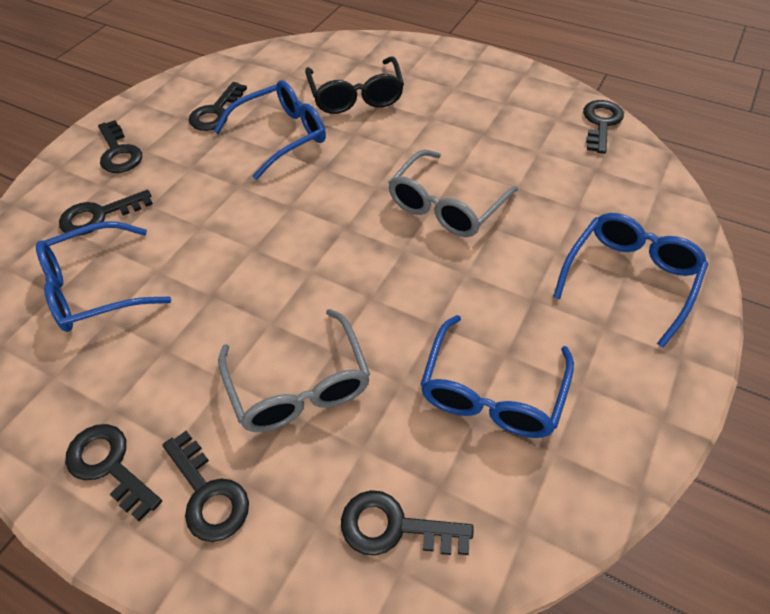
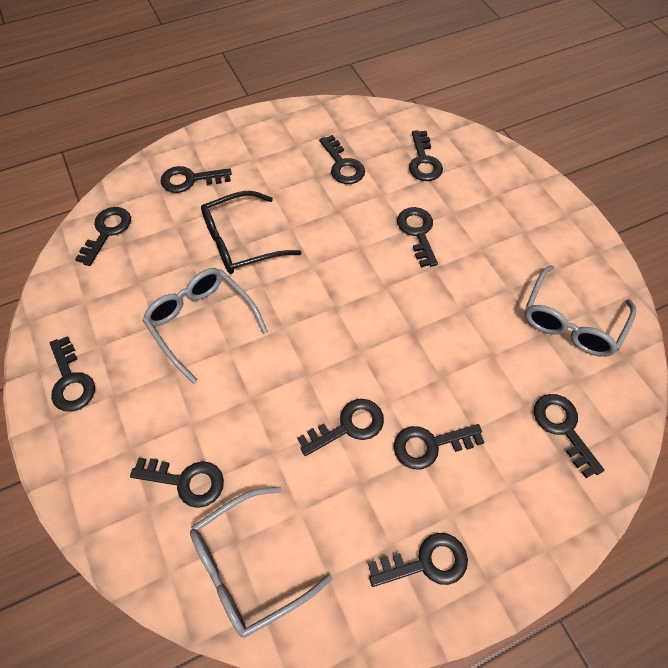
black key: 7 -> 11
blue glasses: 4 -> 0
grey glasses: 2 -> 3

